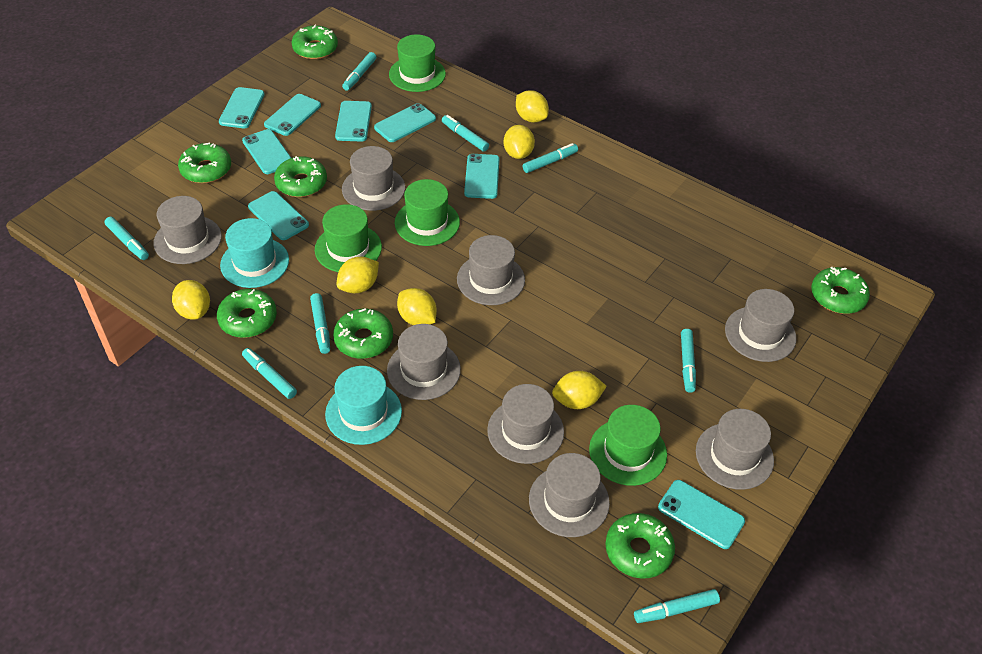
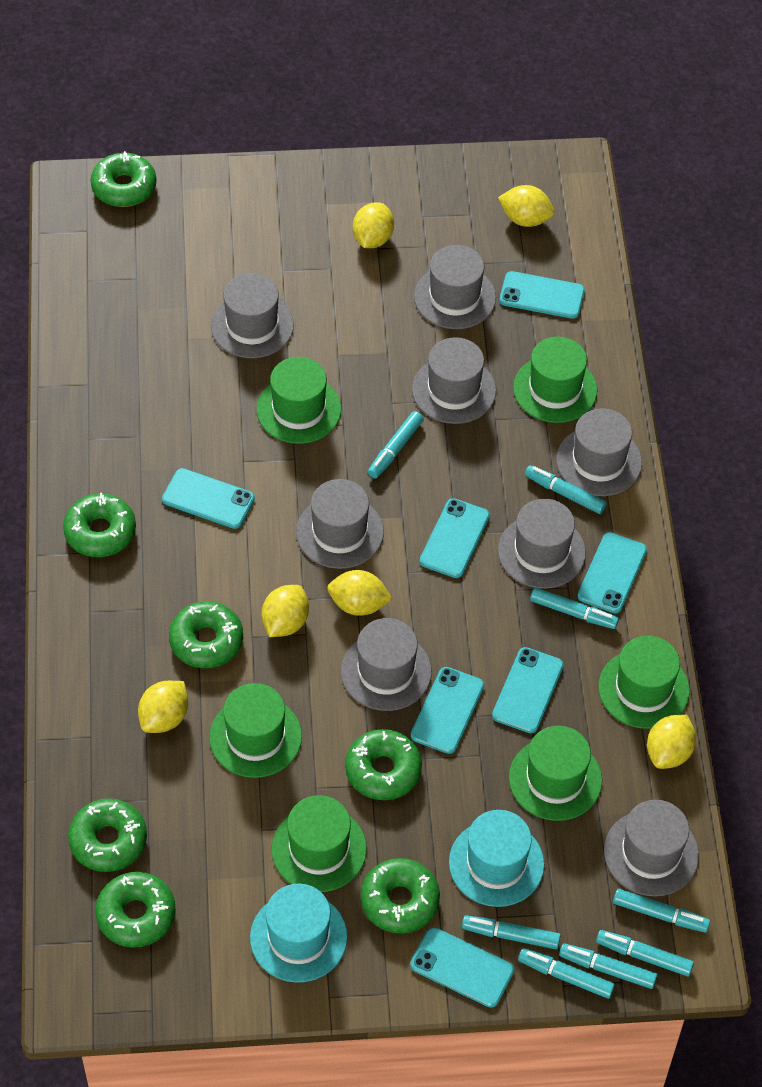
green hat: 4 -> 6
turquoise phone: 8 -> 7

